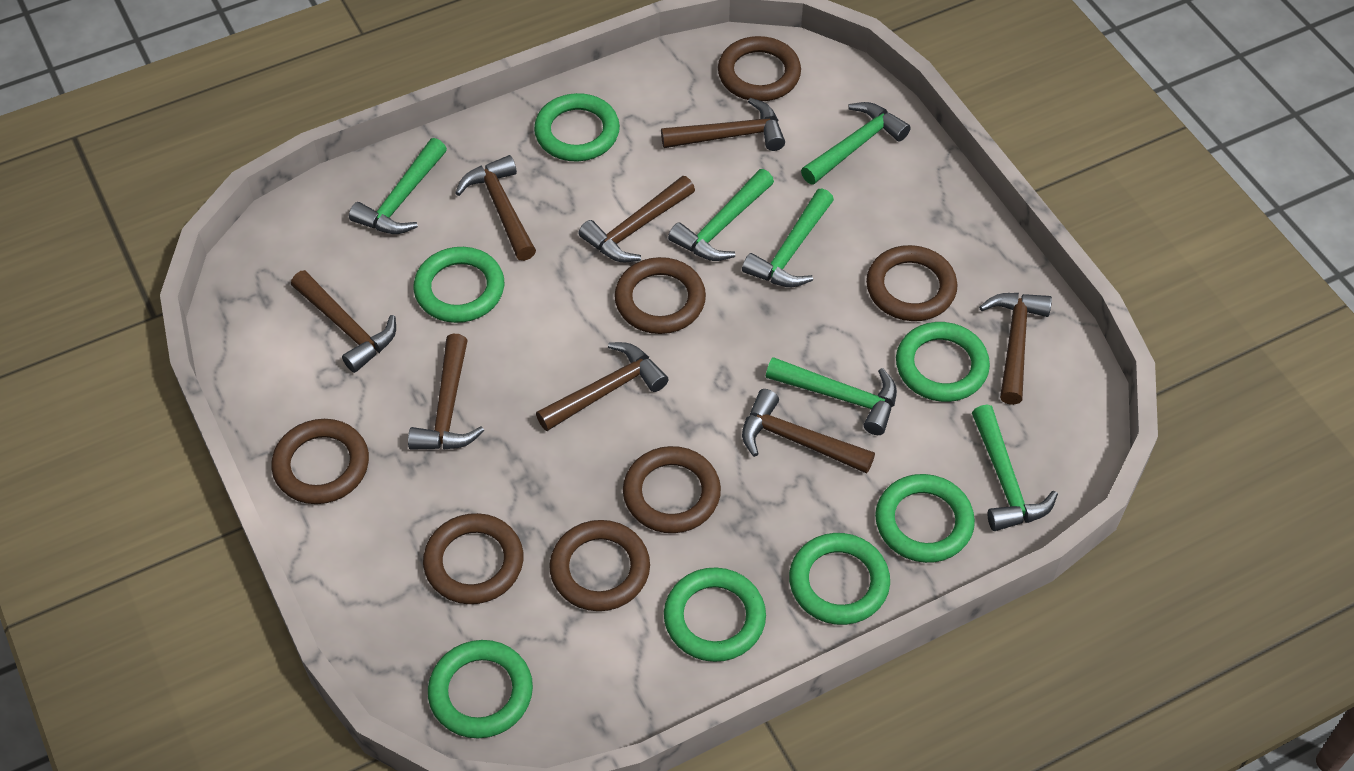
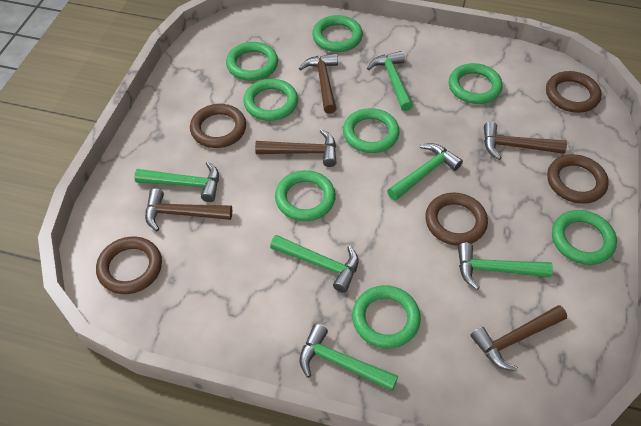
brown hammer: 8 -> 5
brown ring: 7 -> 5
green ring: 7 -> 8

